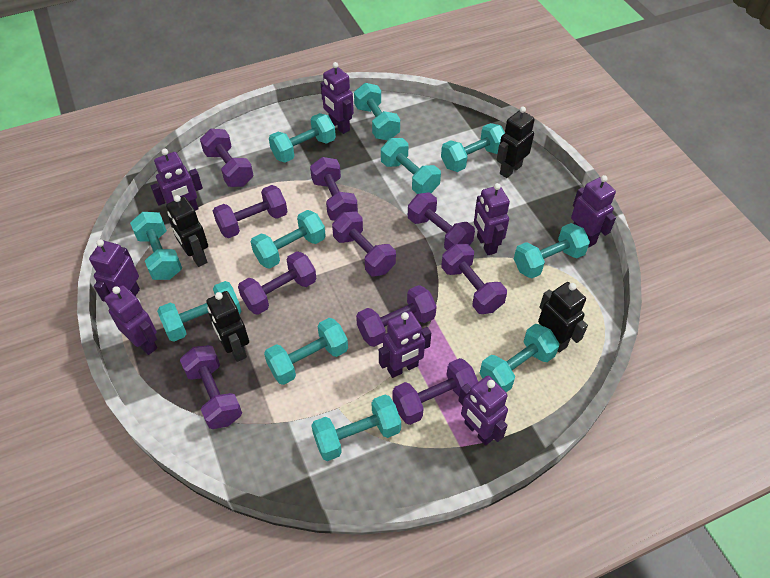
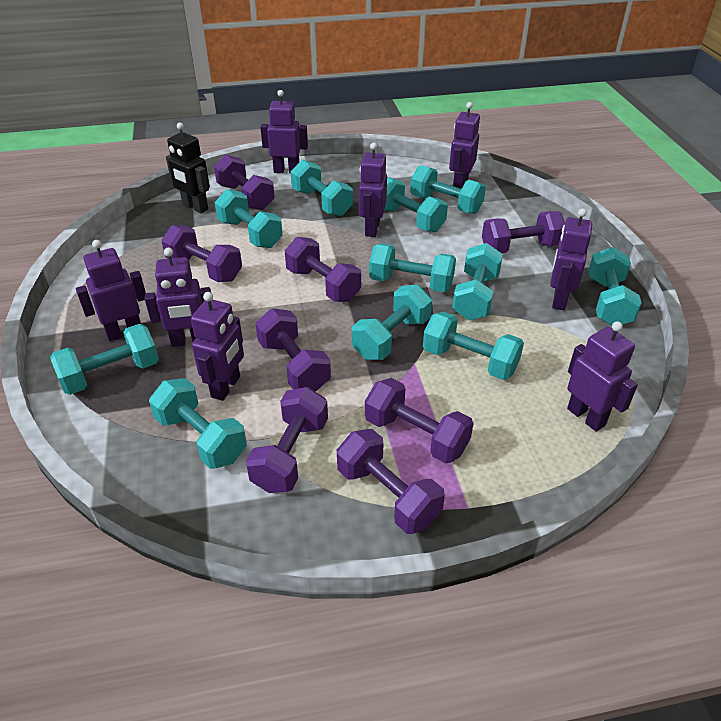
black robot: 4 -> 1
purple dumbbell: 10 -> 8

